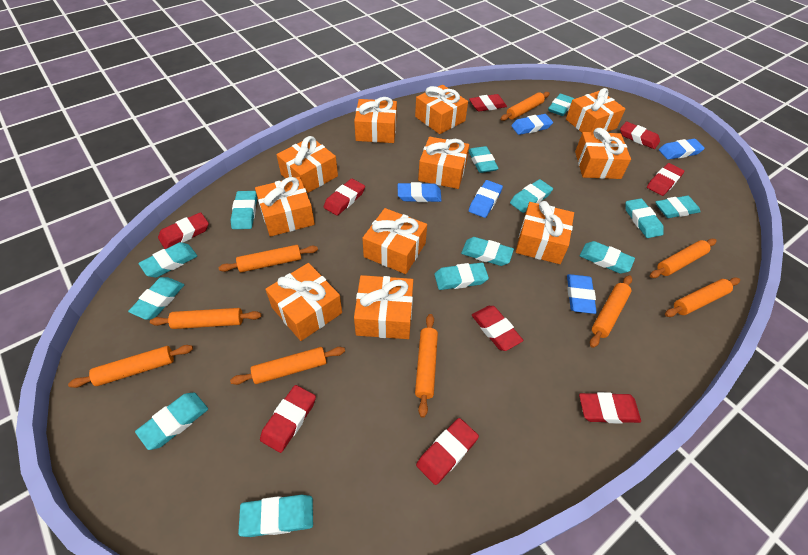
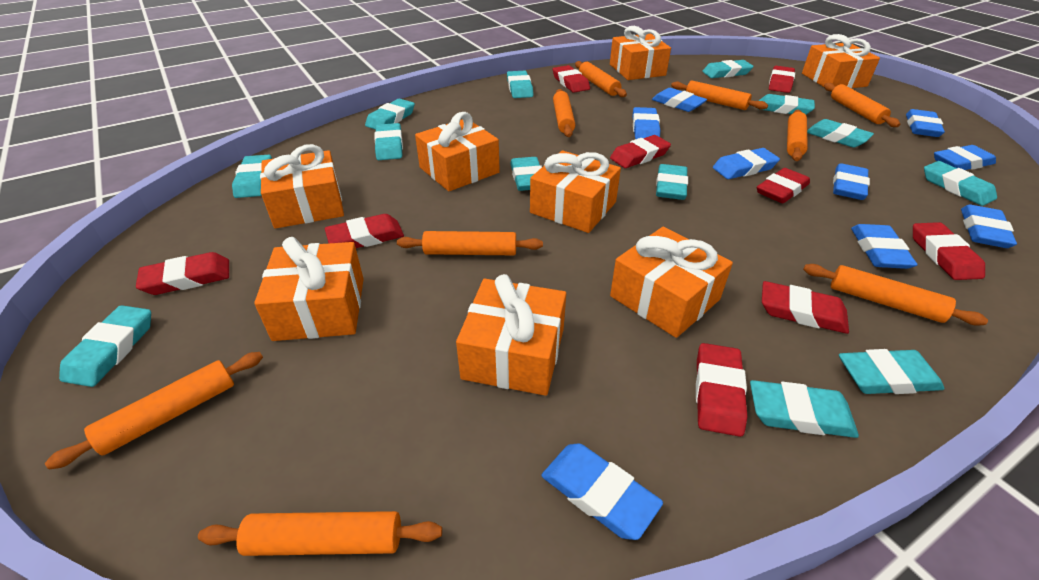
blue eraser: 5 -> 9
orange gift: 11 -> 8

